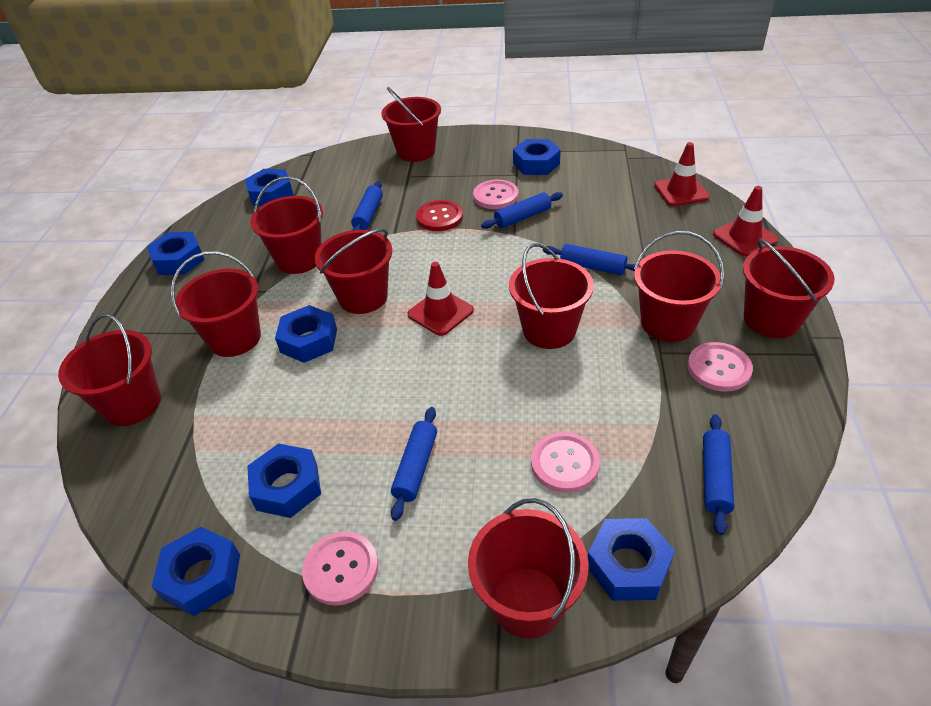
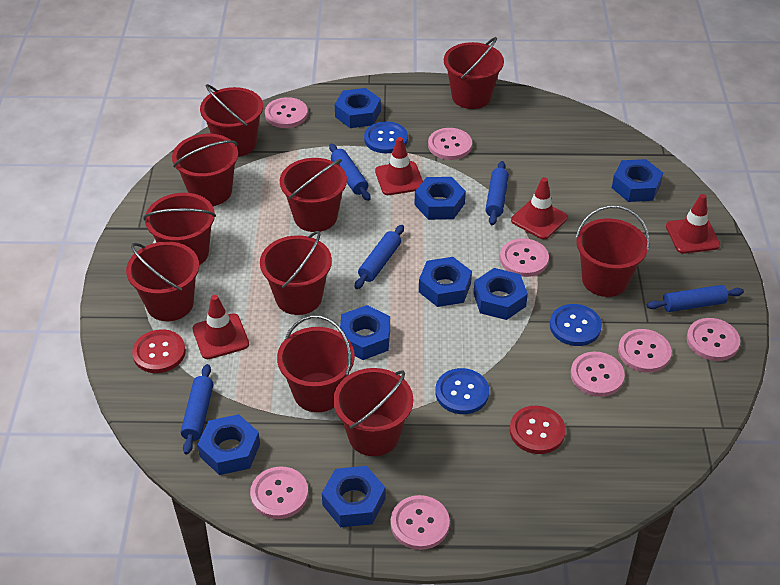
blue button: 0 -> 3
blue nut: 7 -> 8
pink button: 4 -> 8
red bucket: 9 -> 10
red button: 1 -> 2
red traffic cone: 3 -> 4

